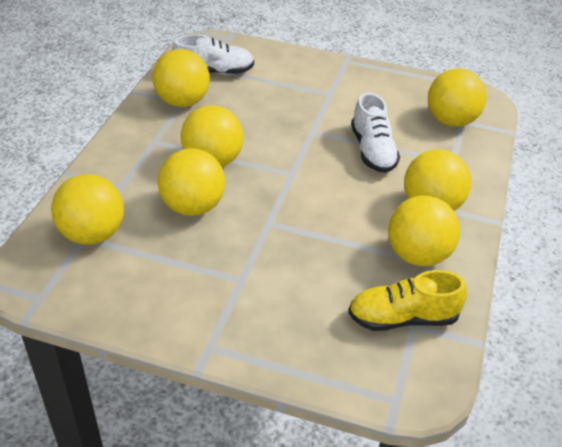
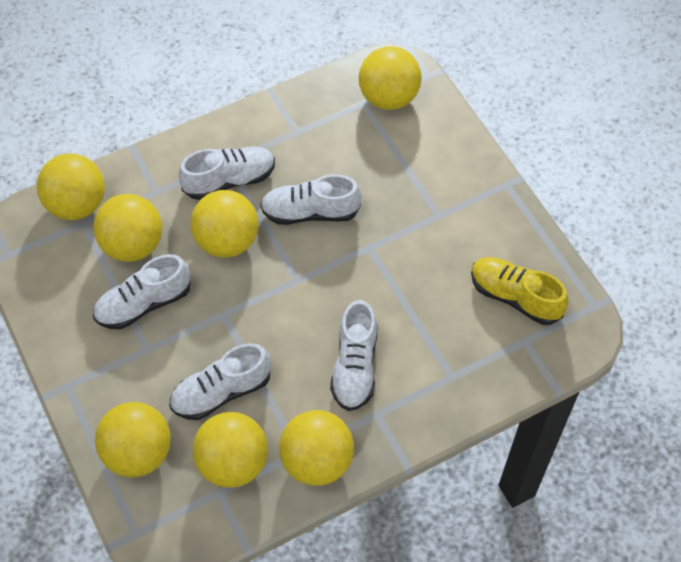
white shoe: 2 -> 5

